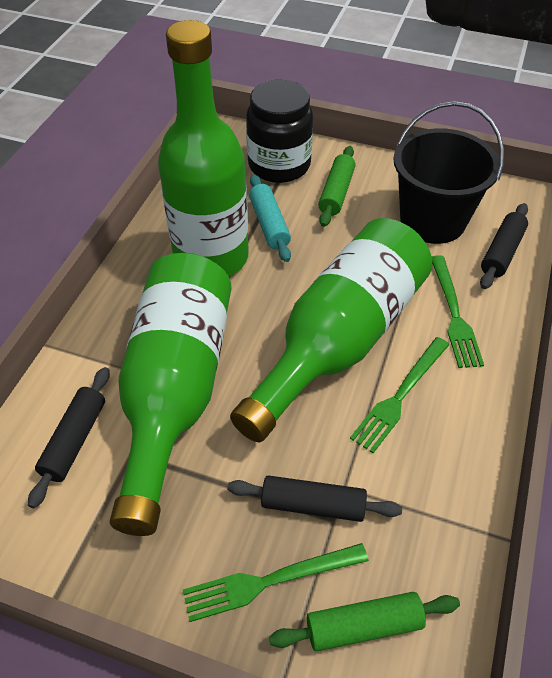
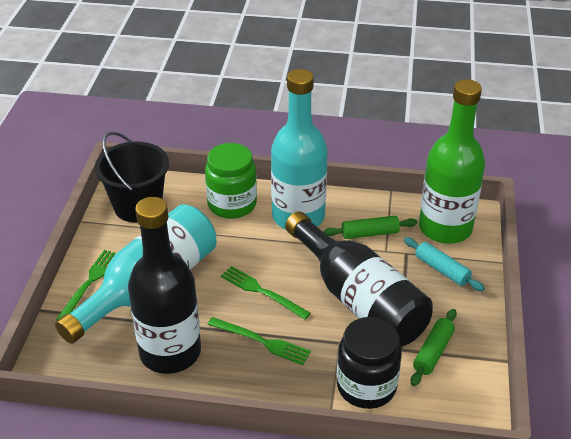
black bottle: 0 -> 2
black rolling pin: 3 -> 0
green bottle: 3 -> 1
green jar: 0 -> 1
turquoise bottle: 0 -> 2

